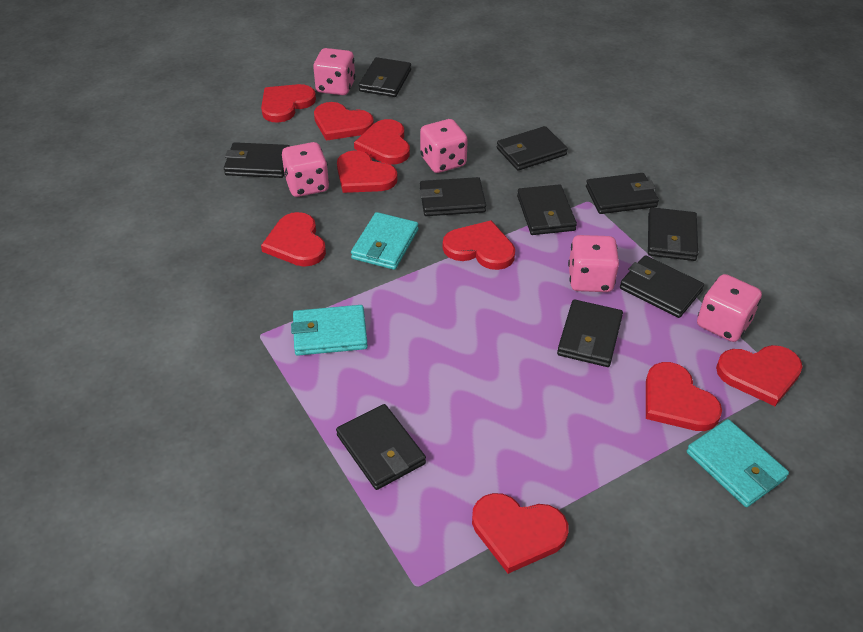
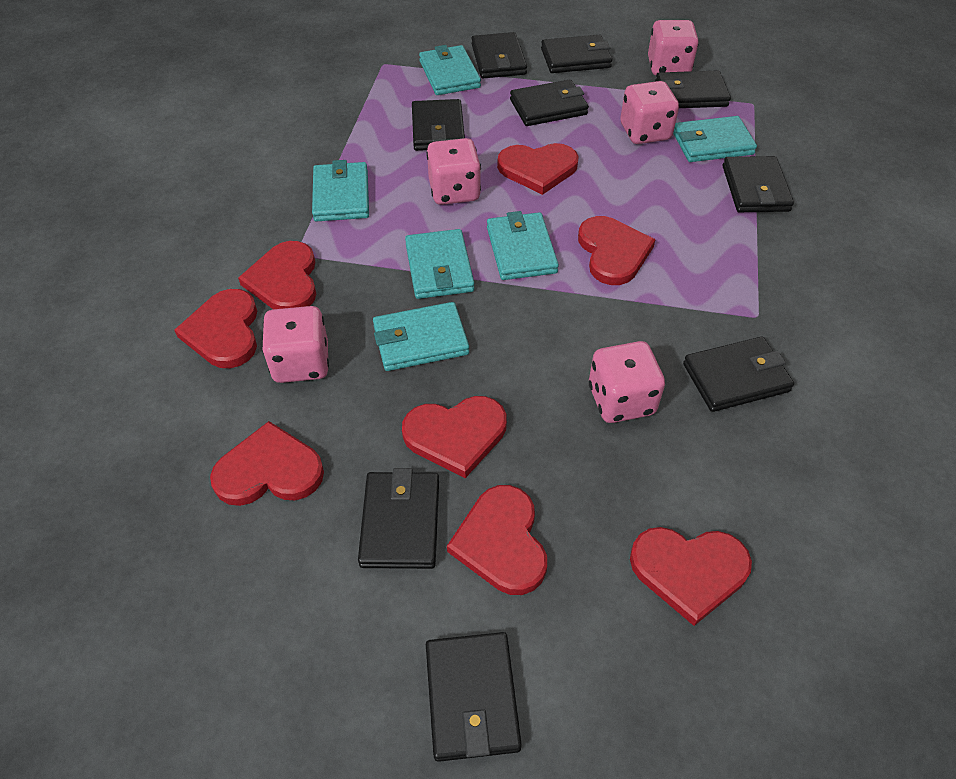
black wallet: 10 -> 9
red heart: 9 -> 8
turquoise wallet: 3 -> 6

